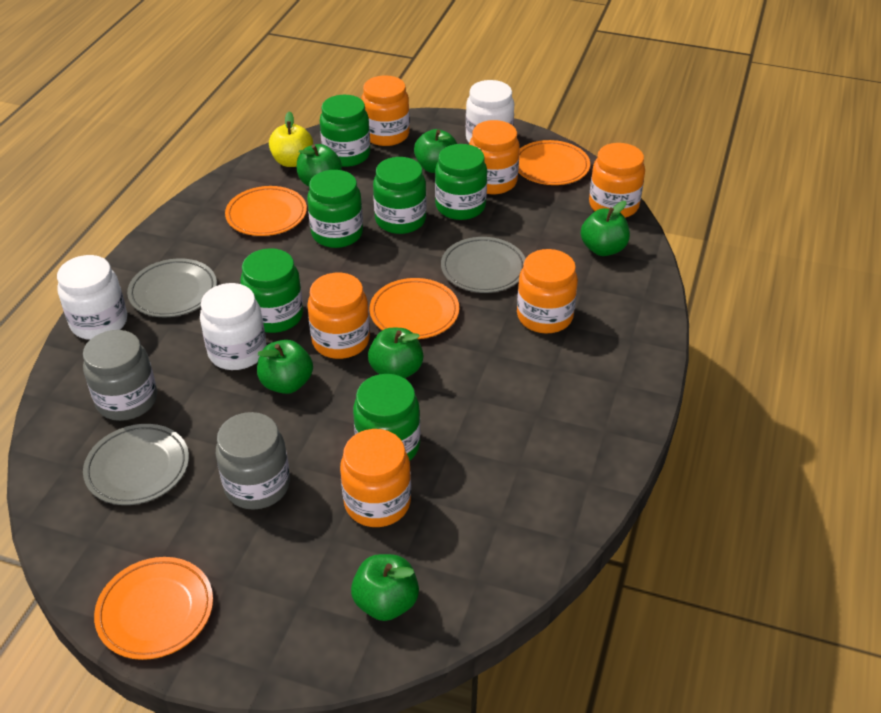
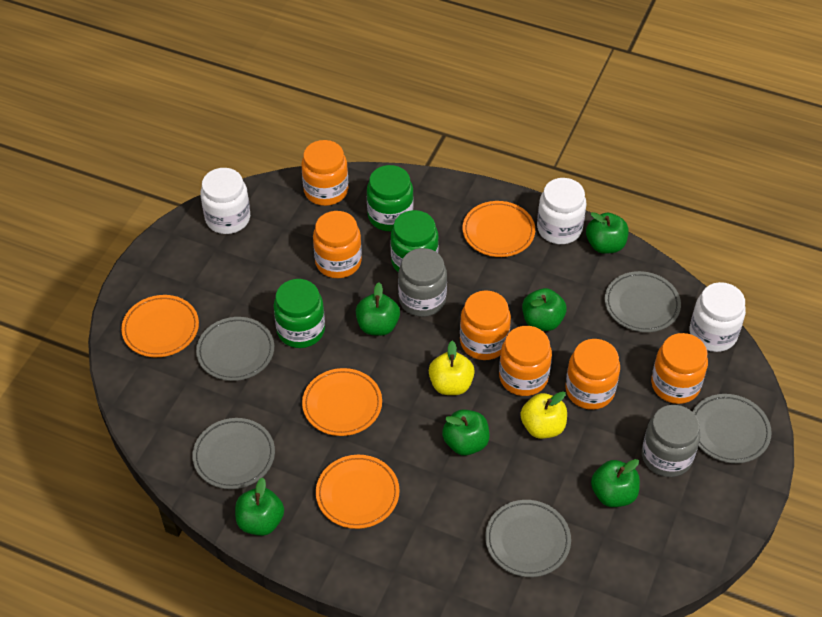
green jar: 6 -> 3
grey plate: 3 -> 5
yellow apple: 1 -> 2

